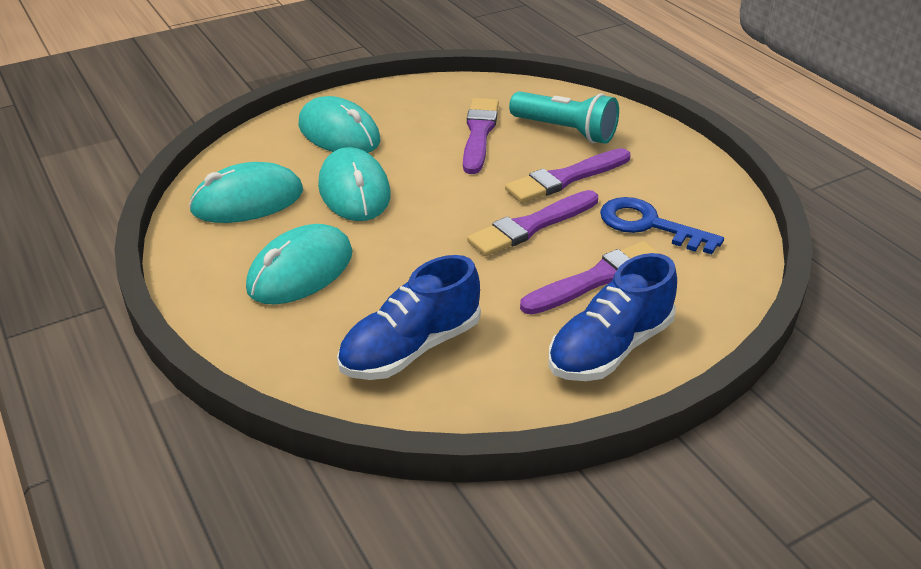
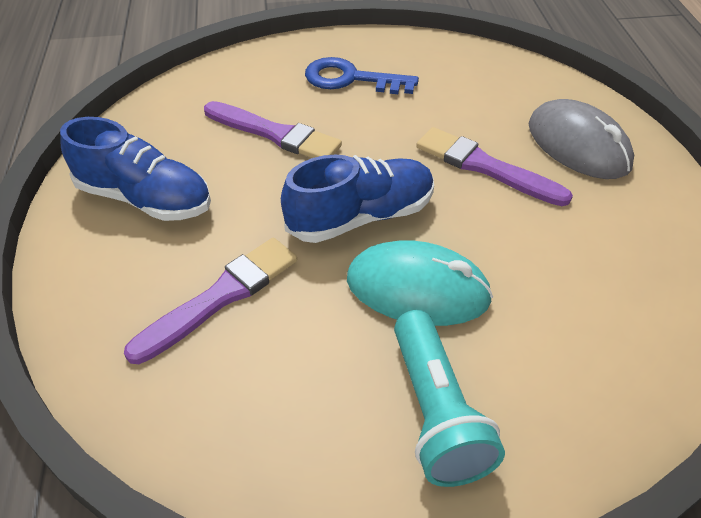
grey mouse: 0 -> 1
purple brush: 4 -> 3
turquoise mouse: 4 -> 1

